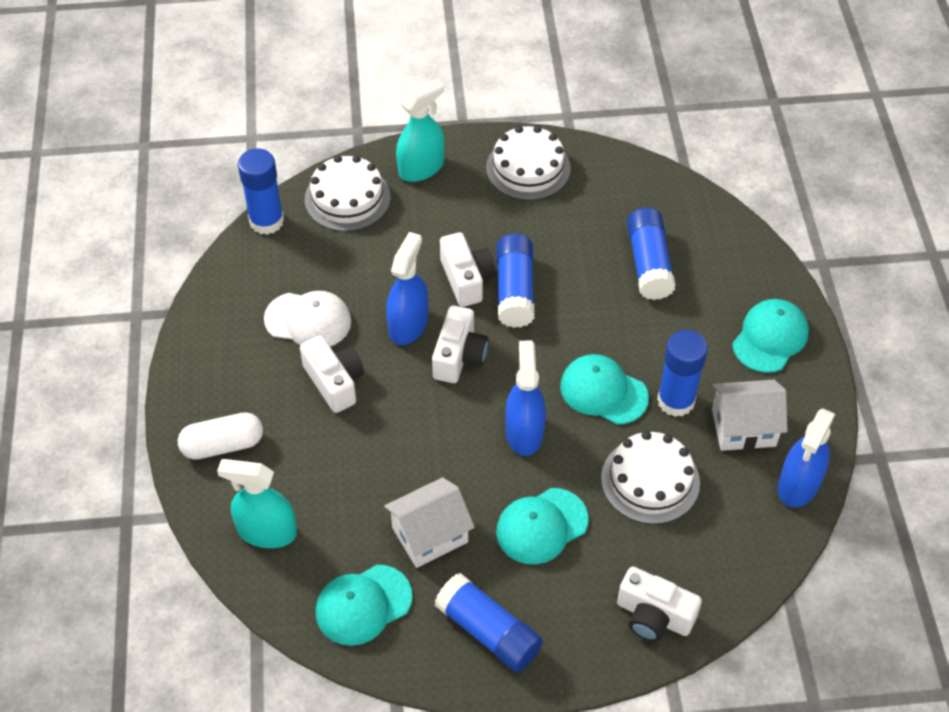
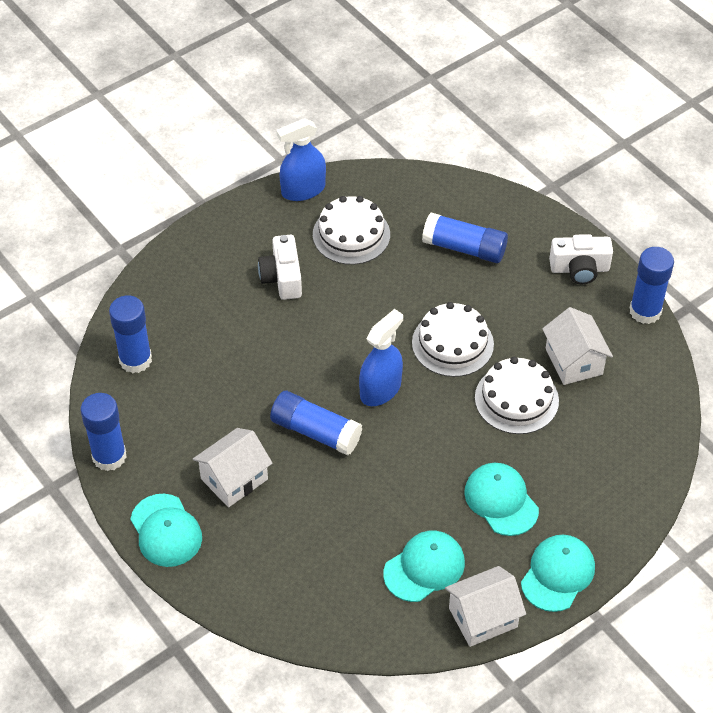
blue spray bottle: 3 -> 2
turquoise spray bottle: 2 -> 0
white camera: 4 -> 2
white cap: 1 -> 0
white capsule: 1 -> 0
white house: 2 -> 3

